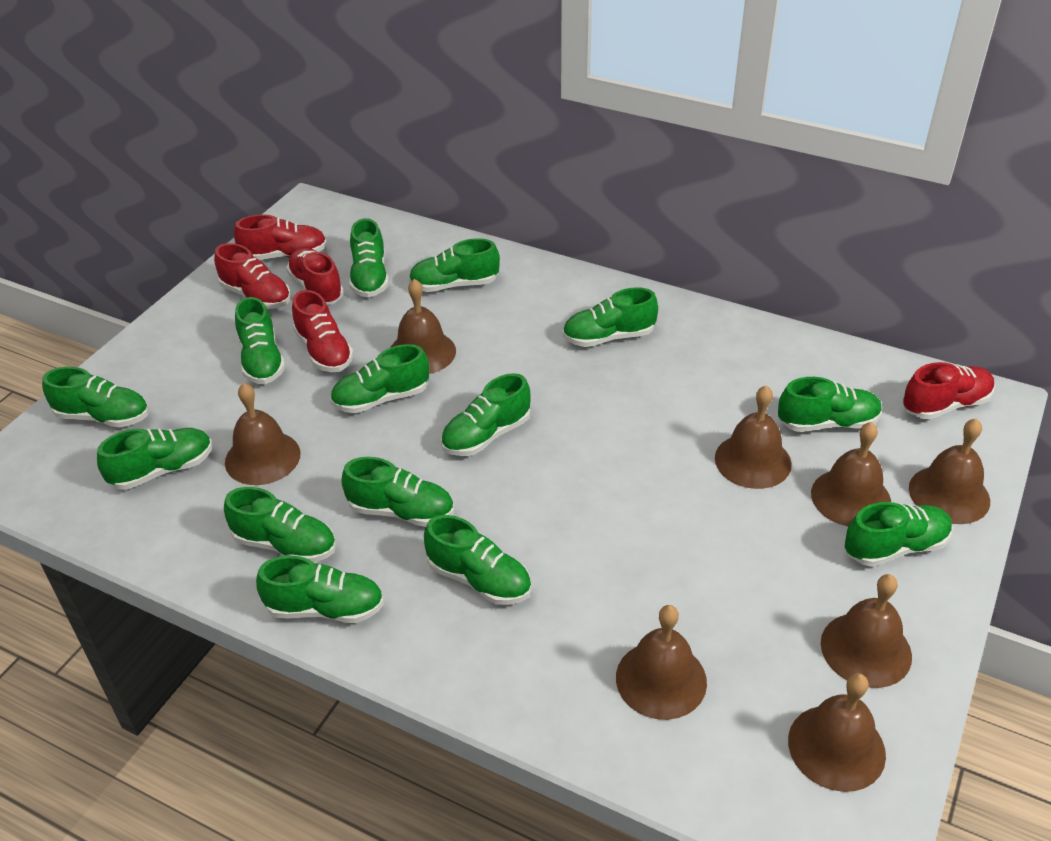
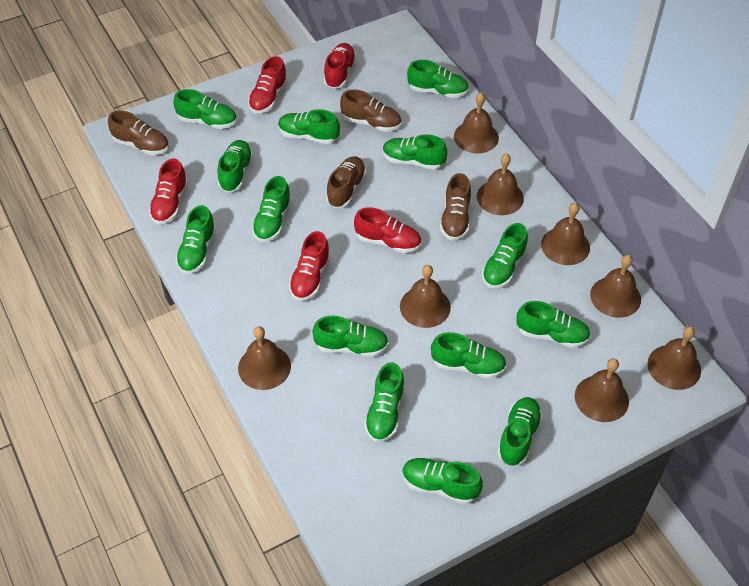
brown shoe: 0 -> 4

